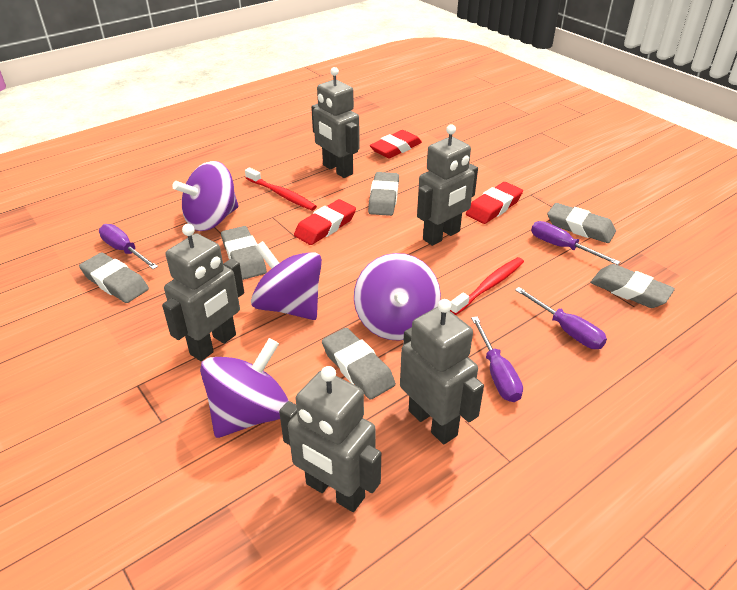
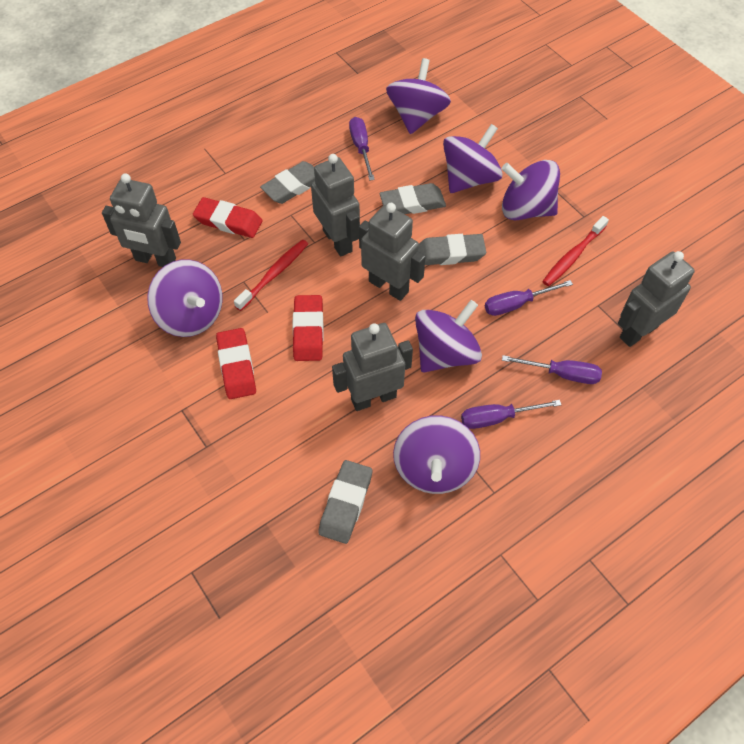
grey eraser: 6 -> 4
purple spinning top: 4 -> 6

